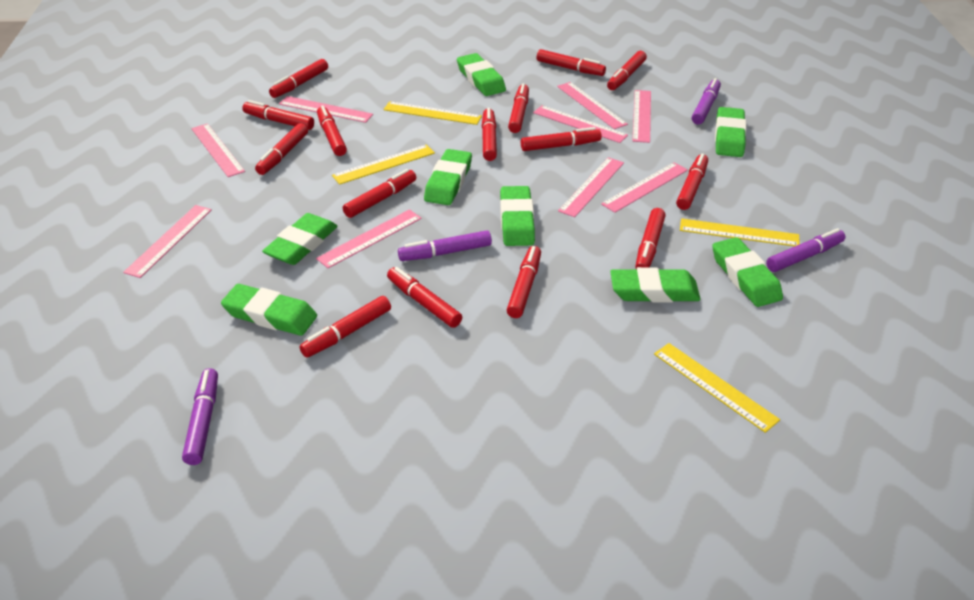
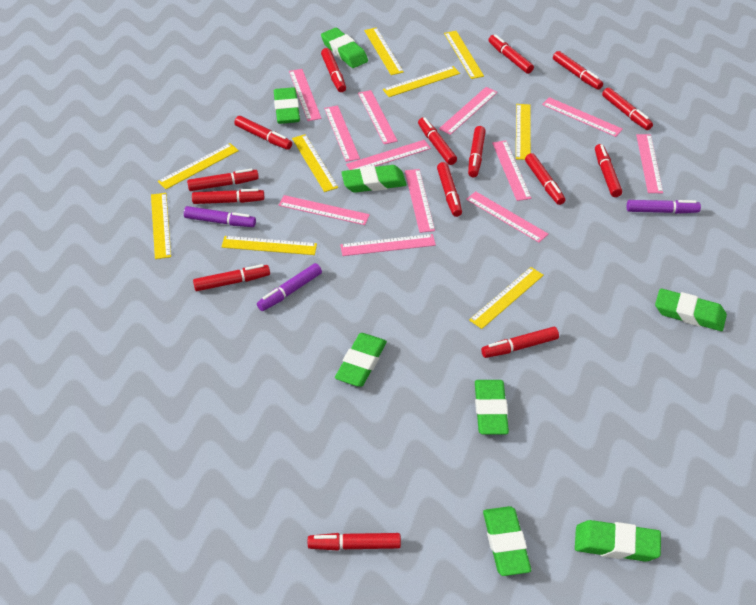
pink ruler: 9 -> 12
purple marker: 4 -> 3
yellow ruler: 4 -> 9

